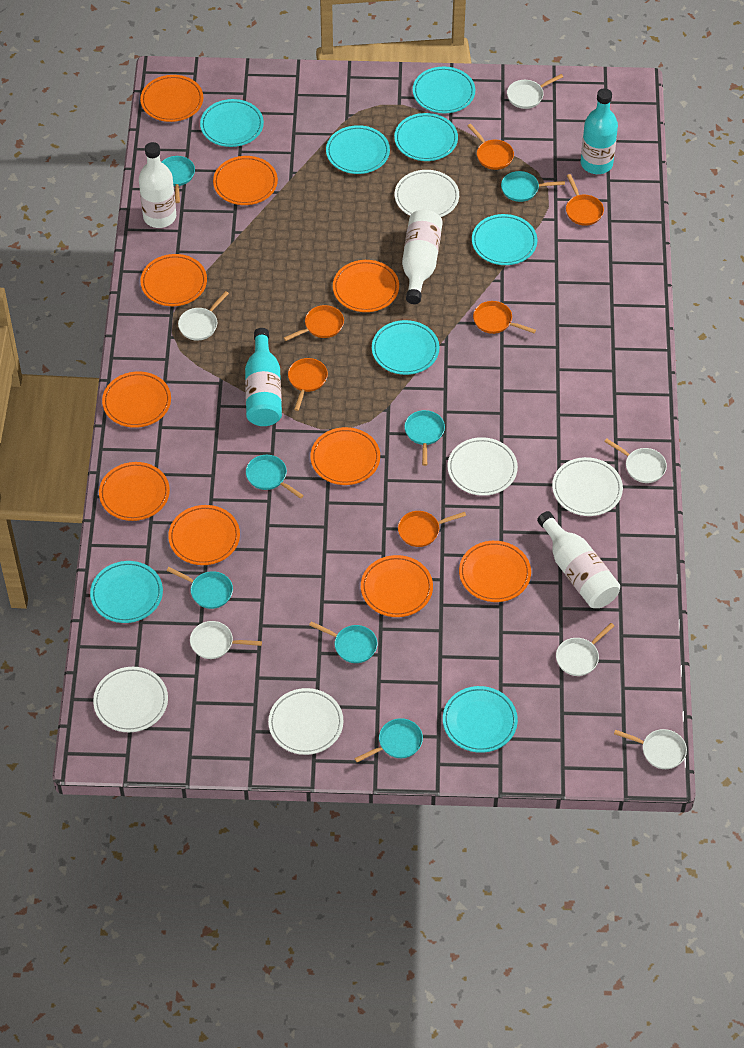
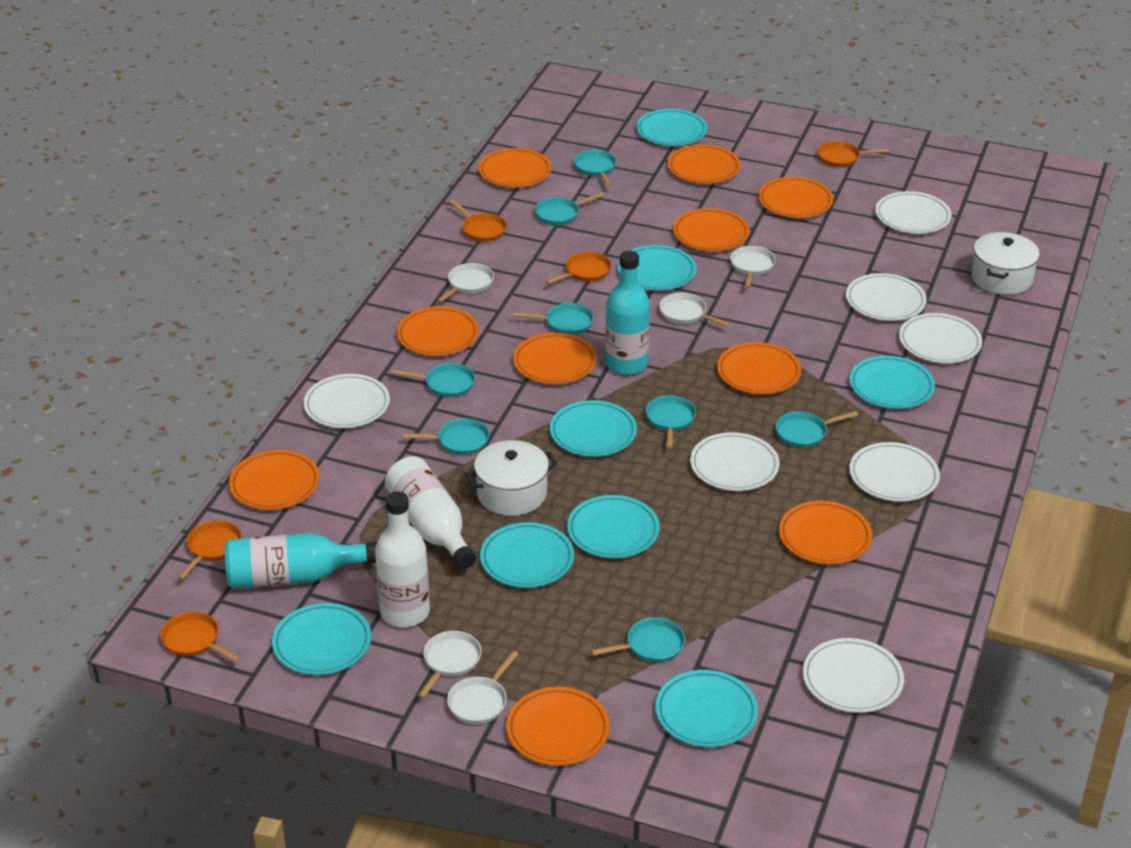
orange pan: 6 -> 5
turquoise pan: 7 -> 8
white bottle: 3 -> 2
white pan: 6 -> 5
white plate: 5 -> 7
white pot: 0 -> 2

